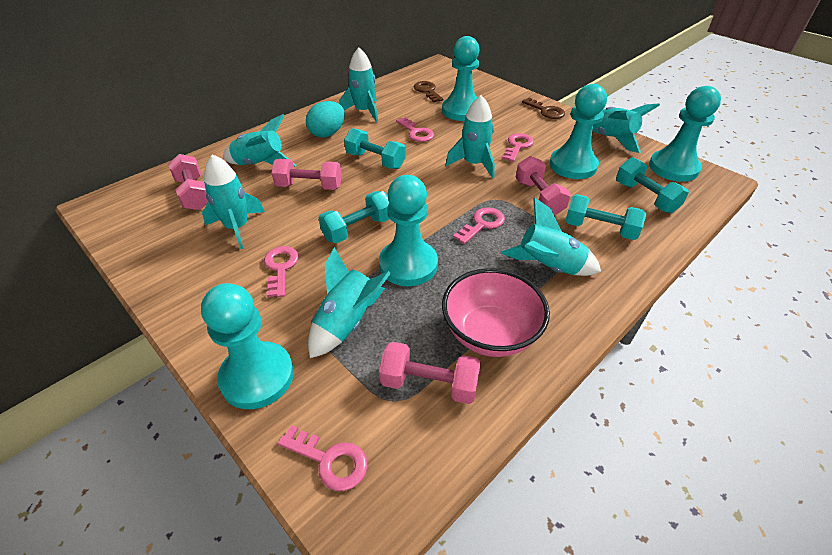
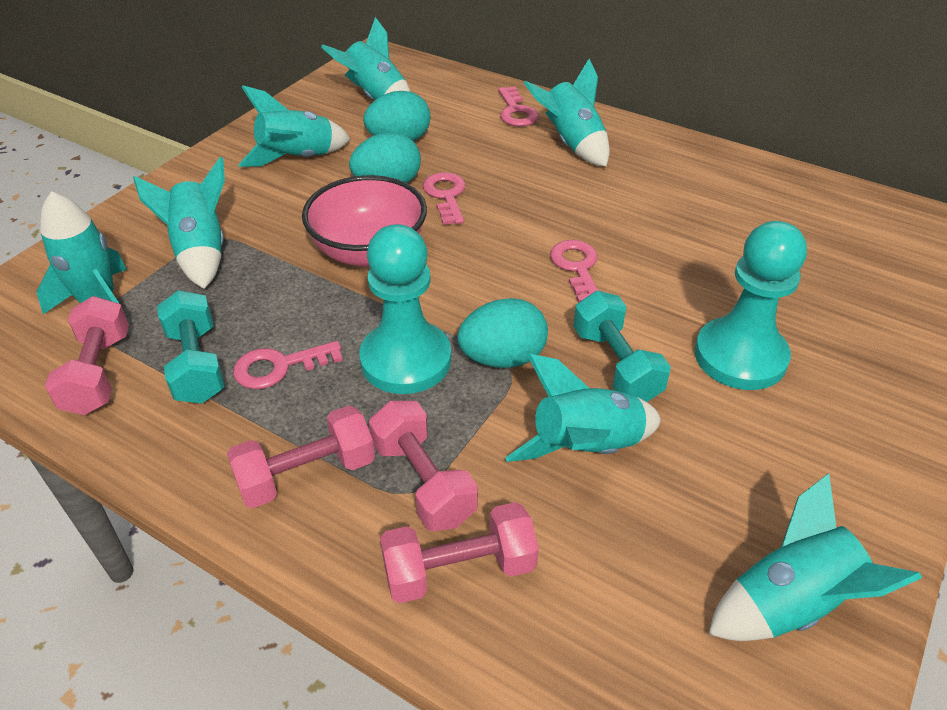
brown key: 2 -> 0
pink key: 5 -> 4
turquoise dumbbell: 4 -> 2
turquoise egg: 1 -> 3
turquoise pawn: 5 -> 2

